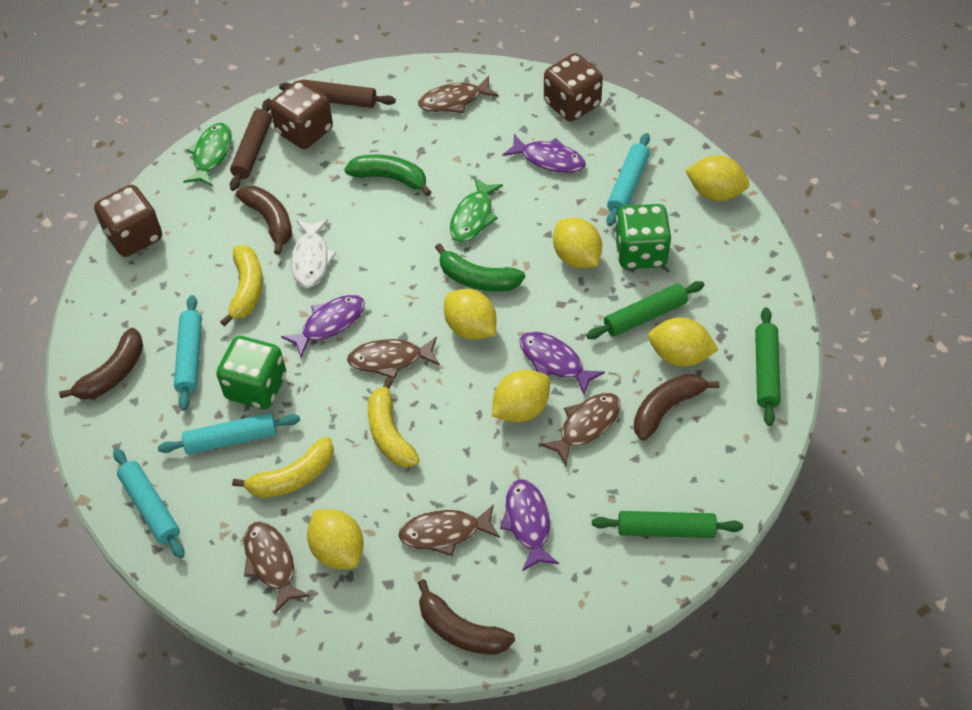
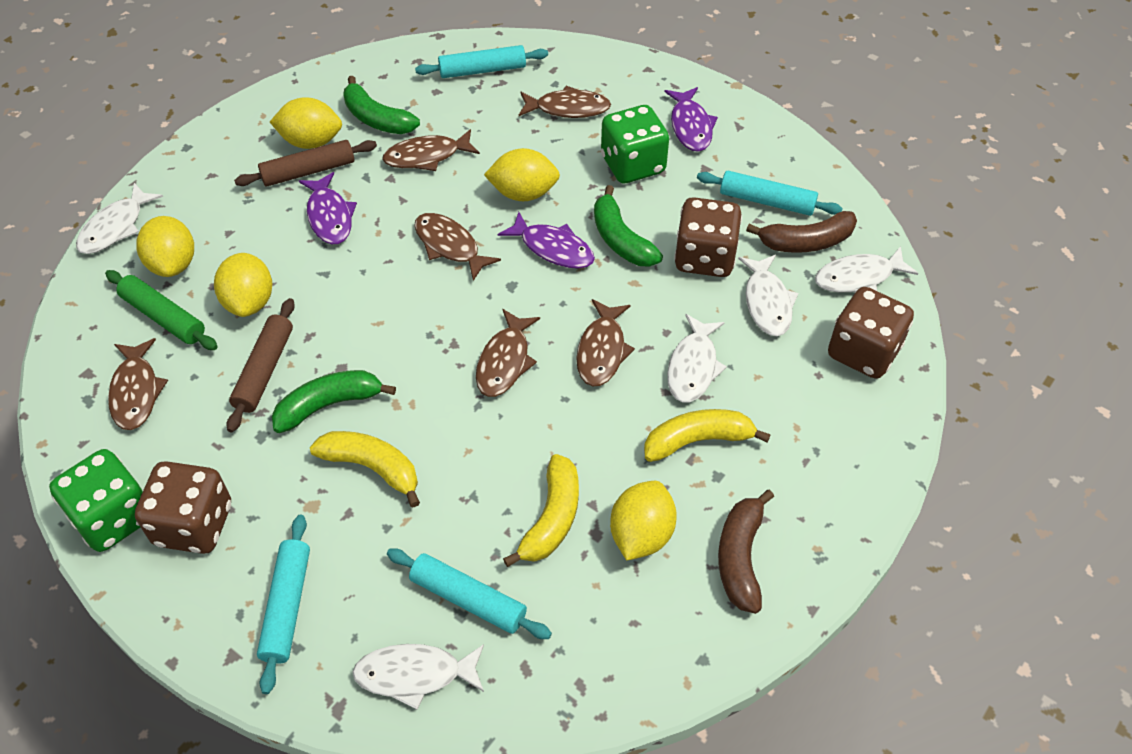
brown banana: 4 -> 2
brown fish: 5 -> 6
green banana: 2 -> 3
green fish: 2 -> 0
green rolling pin: 3 -> 1
purple fish: 4 -> 3
white fish: 1 -> 5
yellow lemon: 6 -> 5

